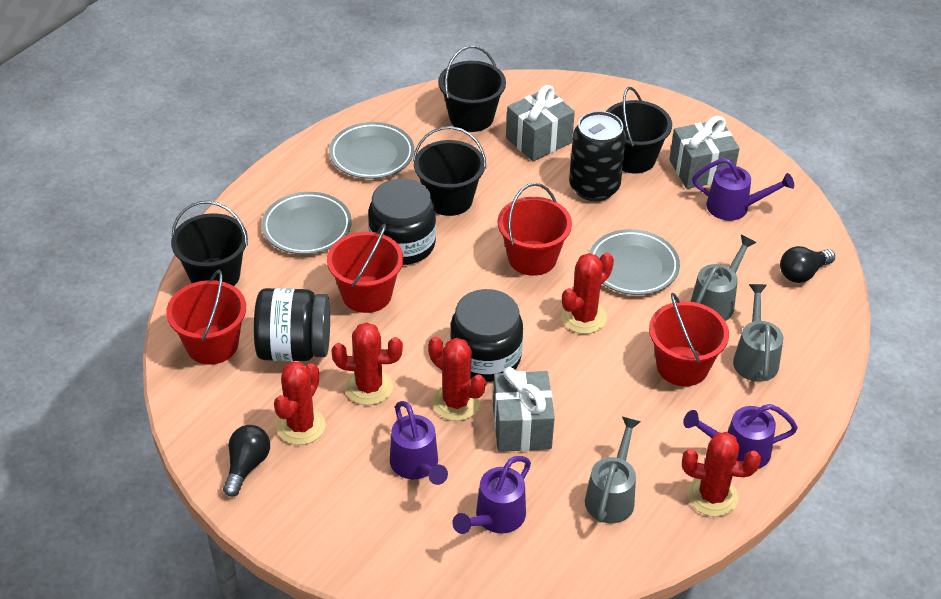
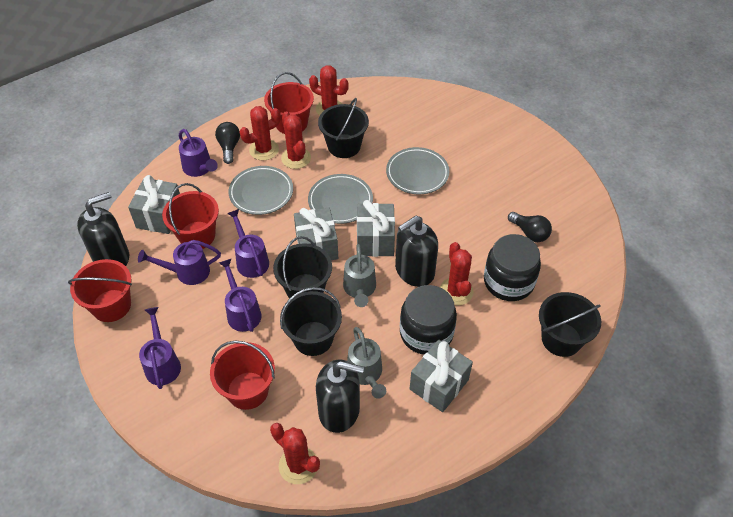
black can: 1 -> 0
black jar: 3 -> 2
black soap dispenser: 0 -> 3
grey gift: 3 -> 4
grey watering can: 3 -> 2
purple watering can: 4 -> 5

